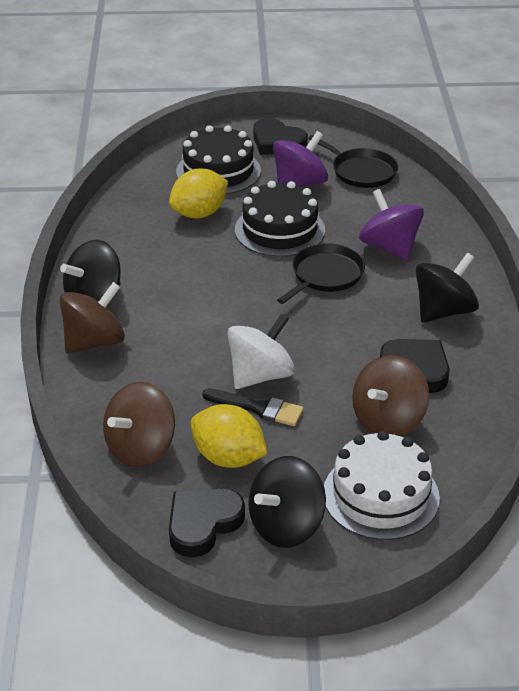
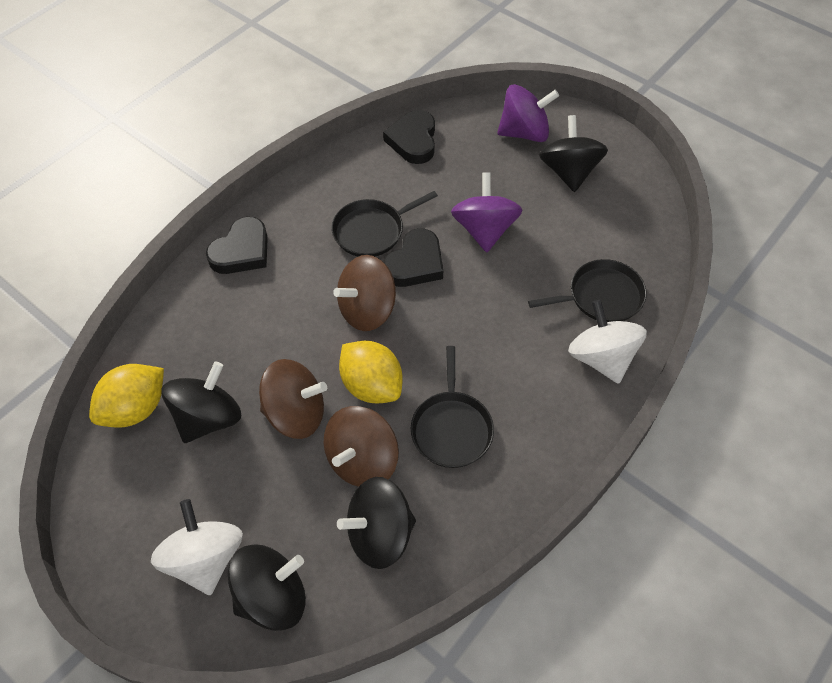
black brush: 1 -> 0
black cake: 2 -> 0
black pan: 2 -> 3
black spinning top: 3 -> 4
white cake: 1 -> 0
white spinning top: 1 -> 2

